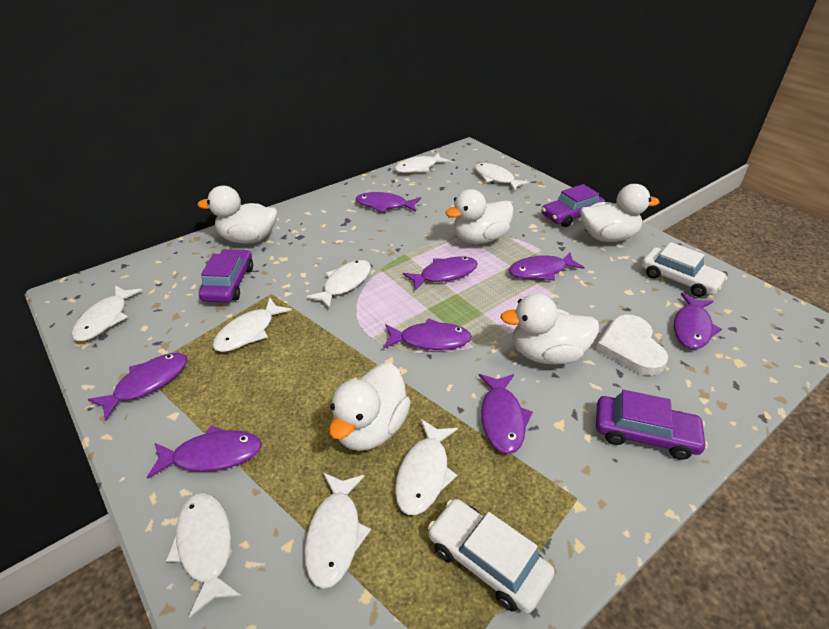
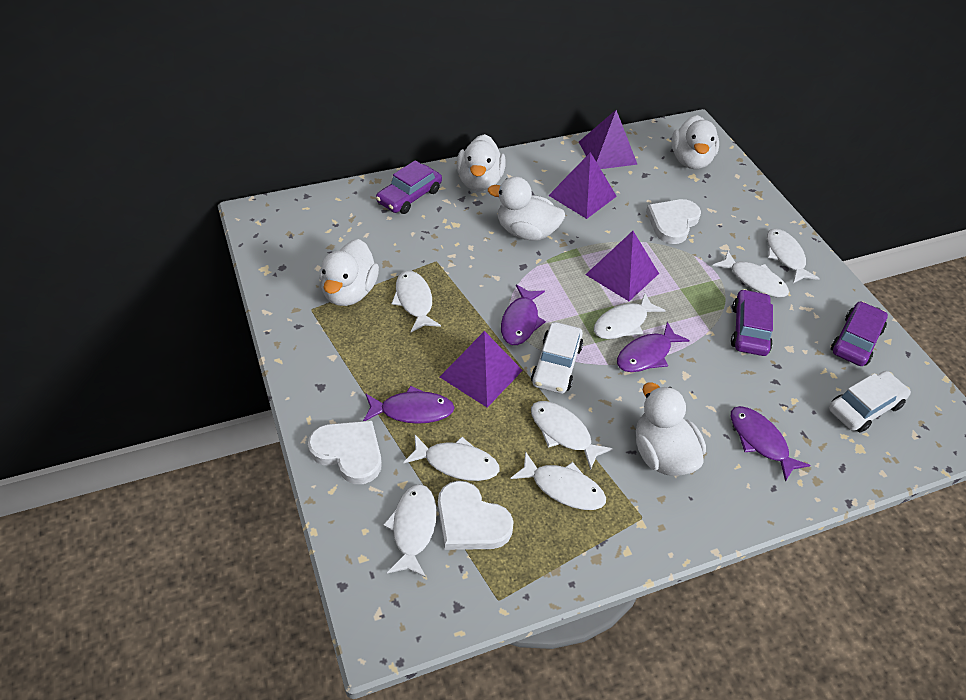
purple fish: 8 -> 4
purple pyramid: 0 -> 4
white heart: 1 -> 3

